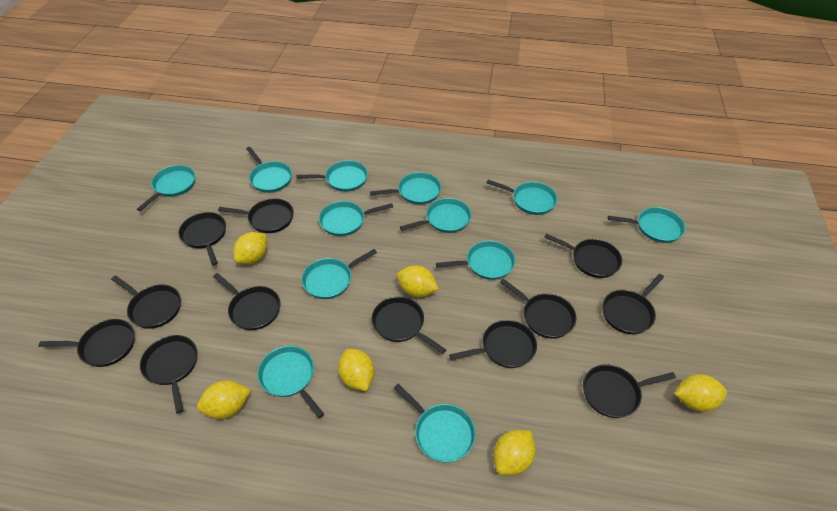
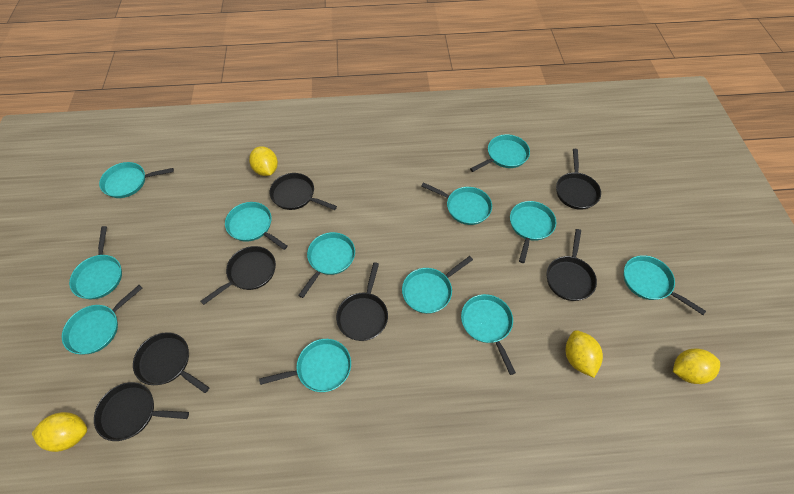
black pan: 12 -> 7
yellow lemon: 6 -> 4

